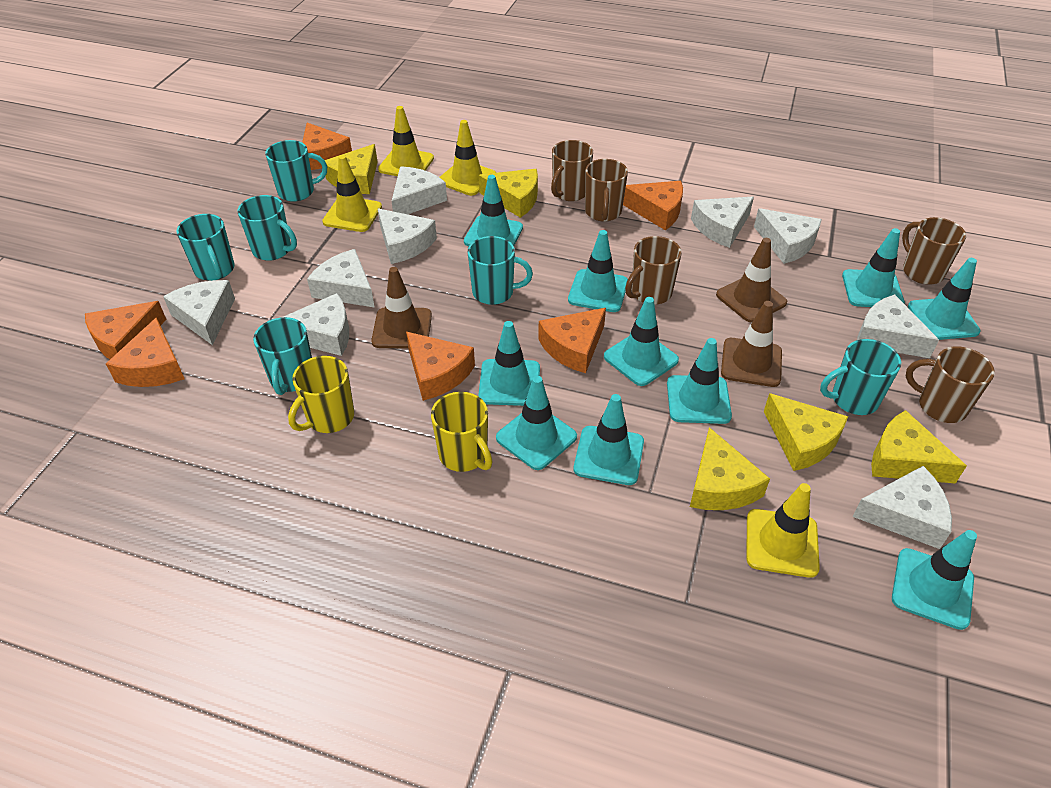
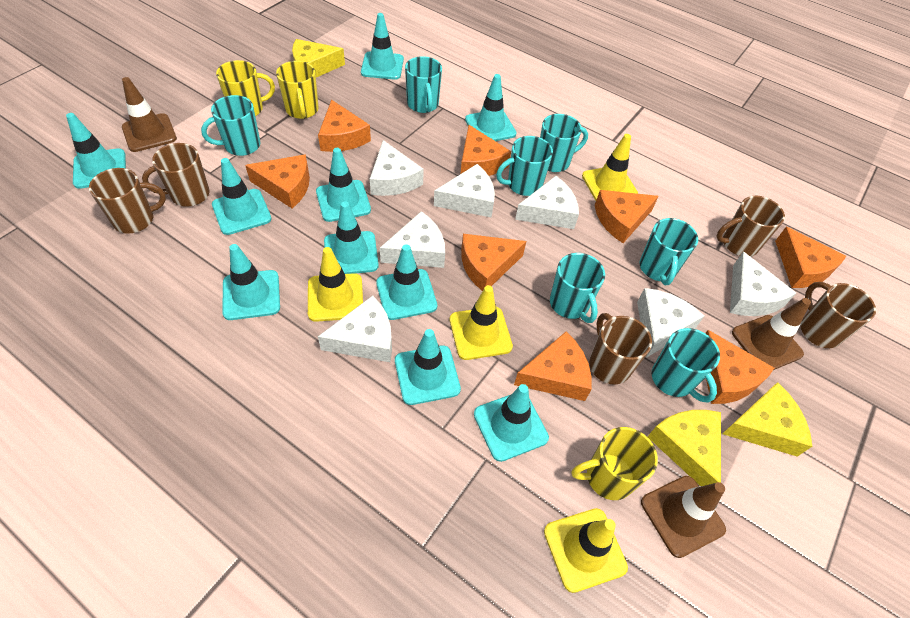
orange cheese: 6 -> 8
turquoise mug: 6 -> 7
white cheese: 9 -> 7
yellow cheese: 5 -> 3
yellow mug: 2 -> 3

